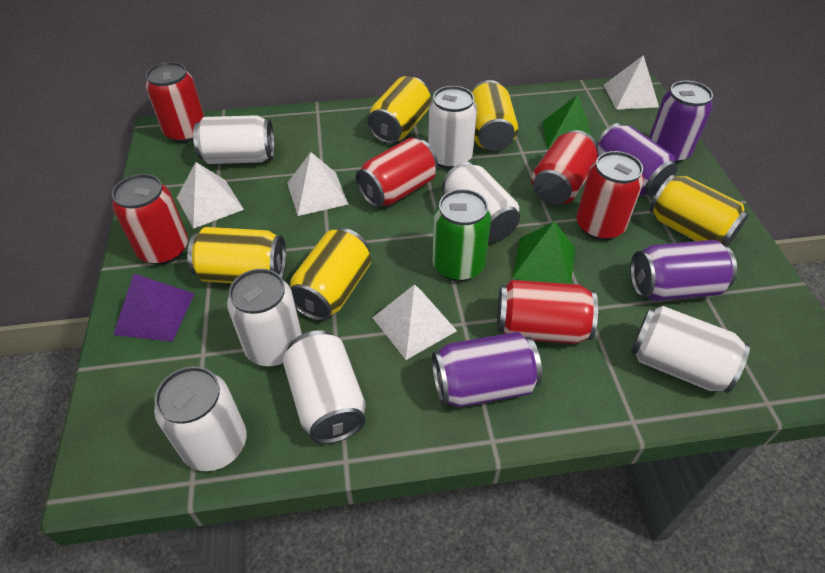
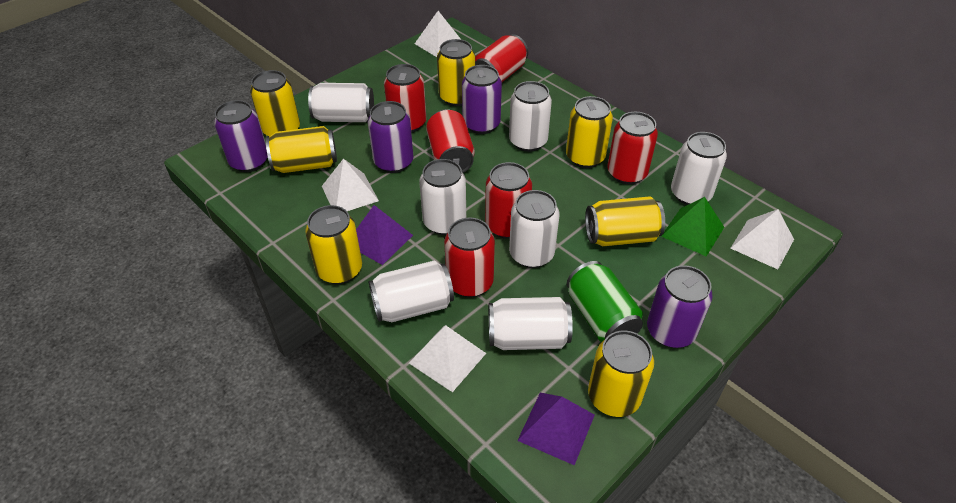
green pyramid: 2 -> 1
purple pyramid: 1 -> 2
yellow can: 5 -> 7

